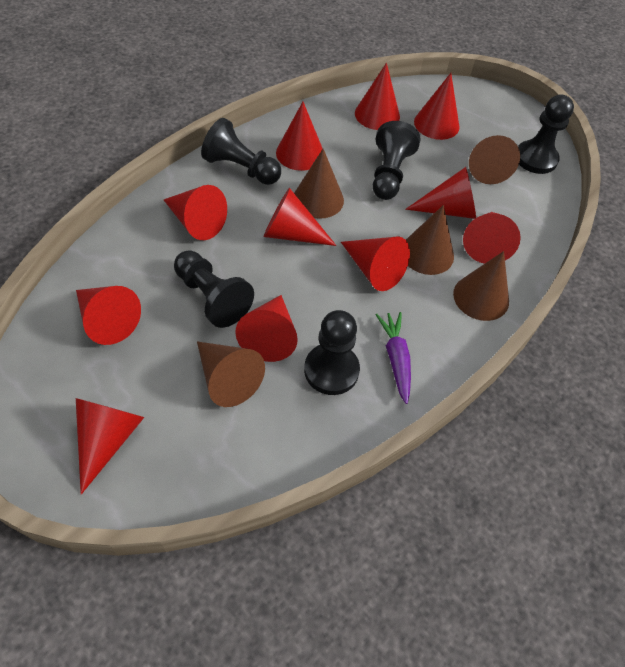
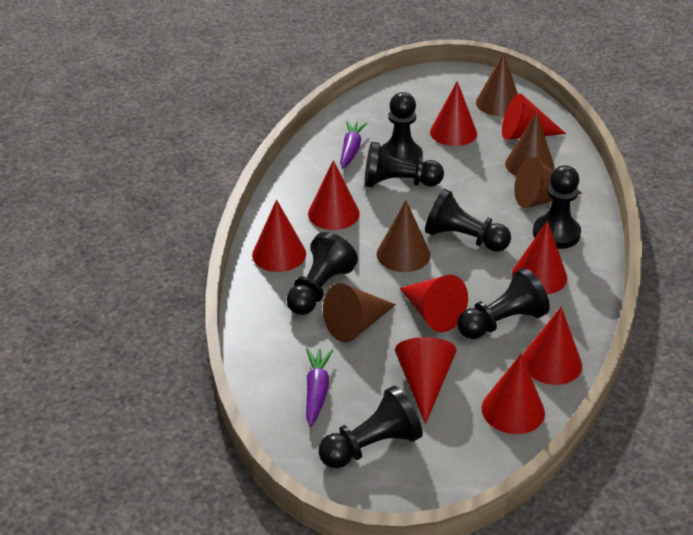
black pawn: 5 -> 7
purple carrot: 1 -> 2
red cone: 11 -> 9

